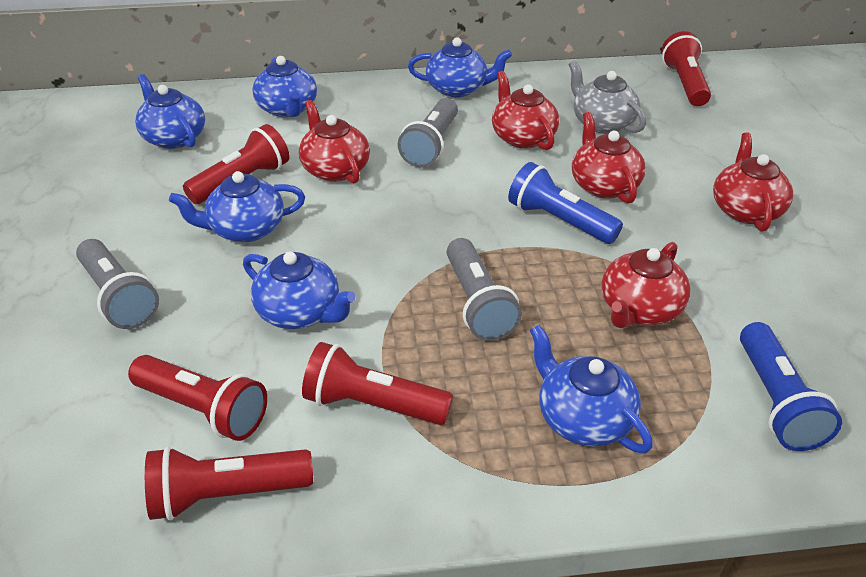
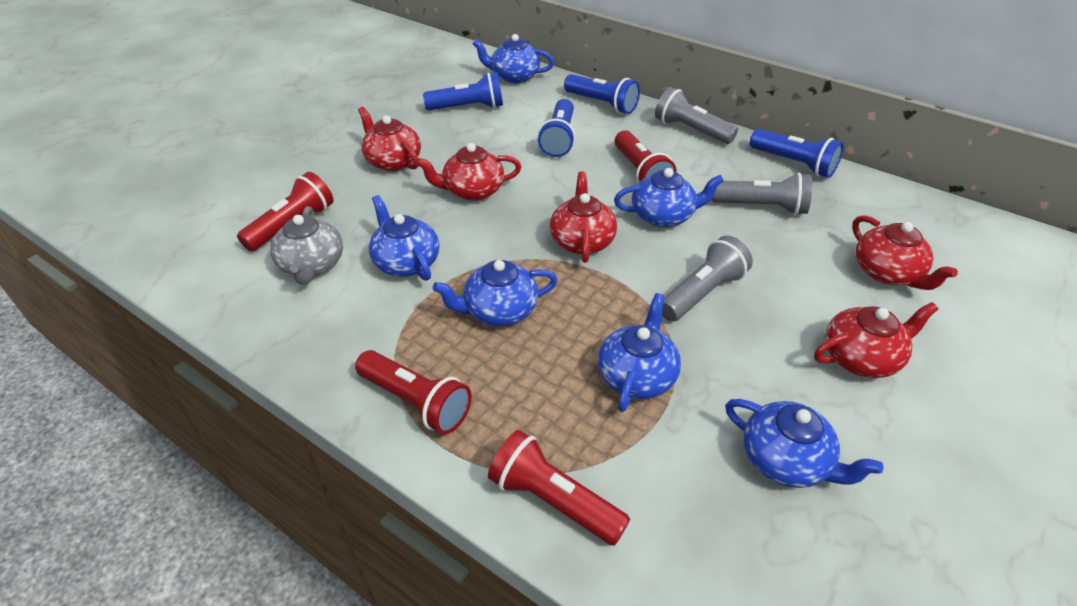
blue flashlight: 2 -> 4
red flashlight: 5 -> 4

